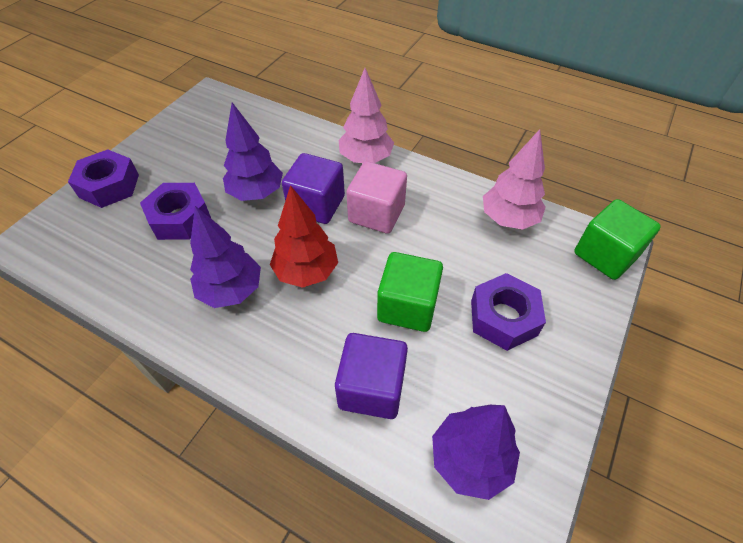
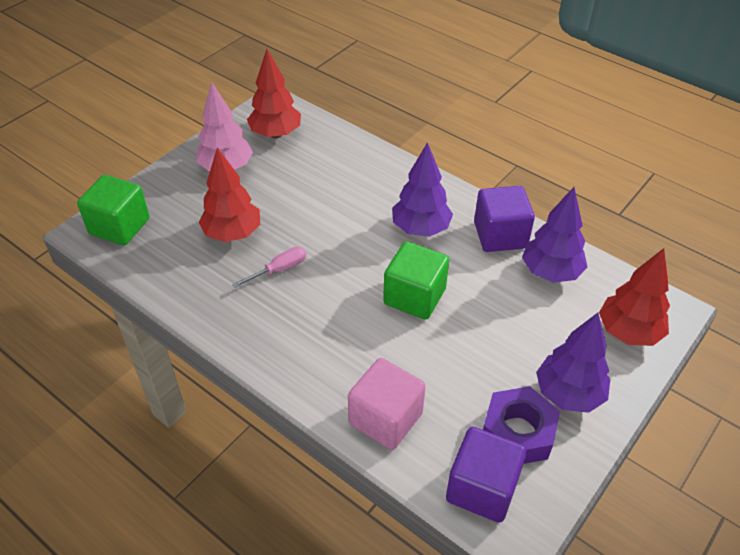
pink screwdriver: 0 -> 1
pink tree: 2 -> 1
purple nut: 3 -> 1
red tree: 1 -> 3

